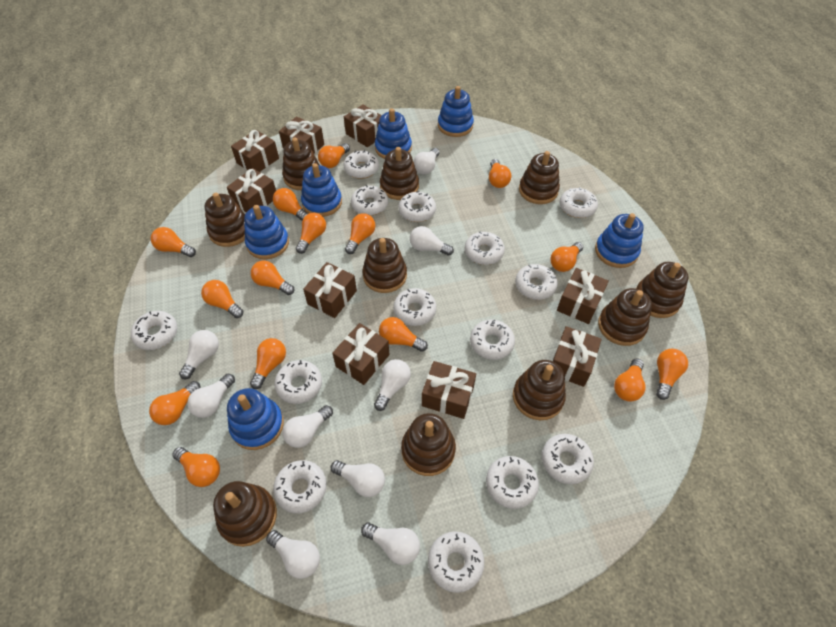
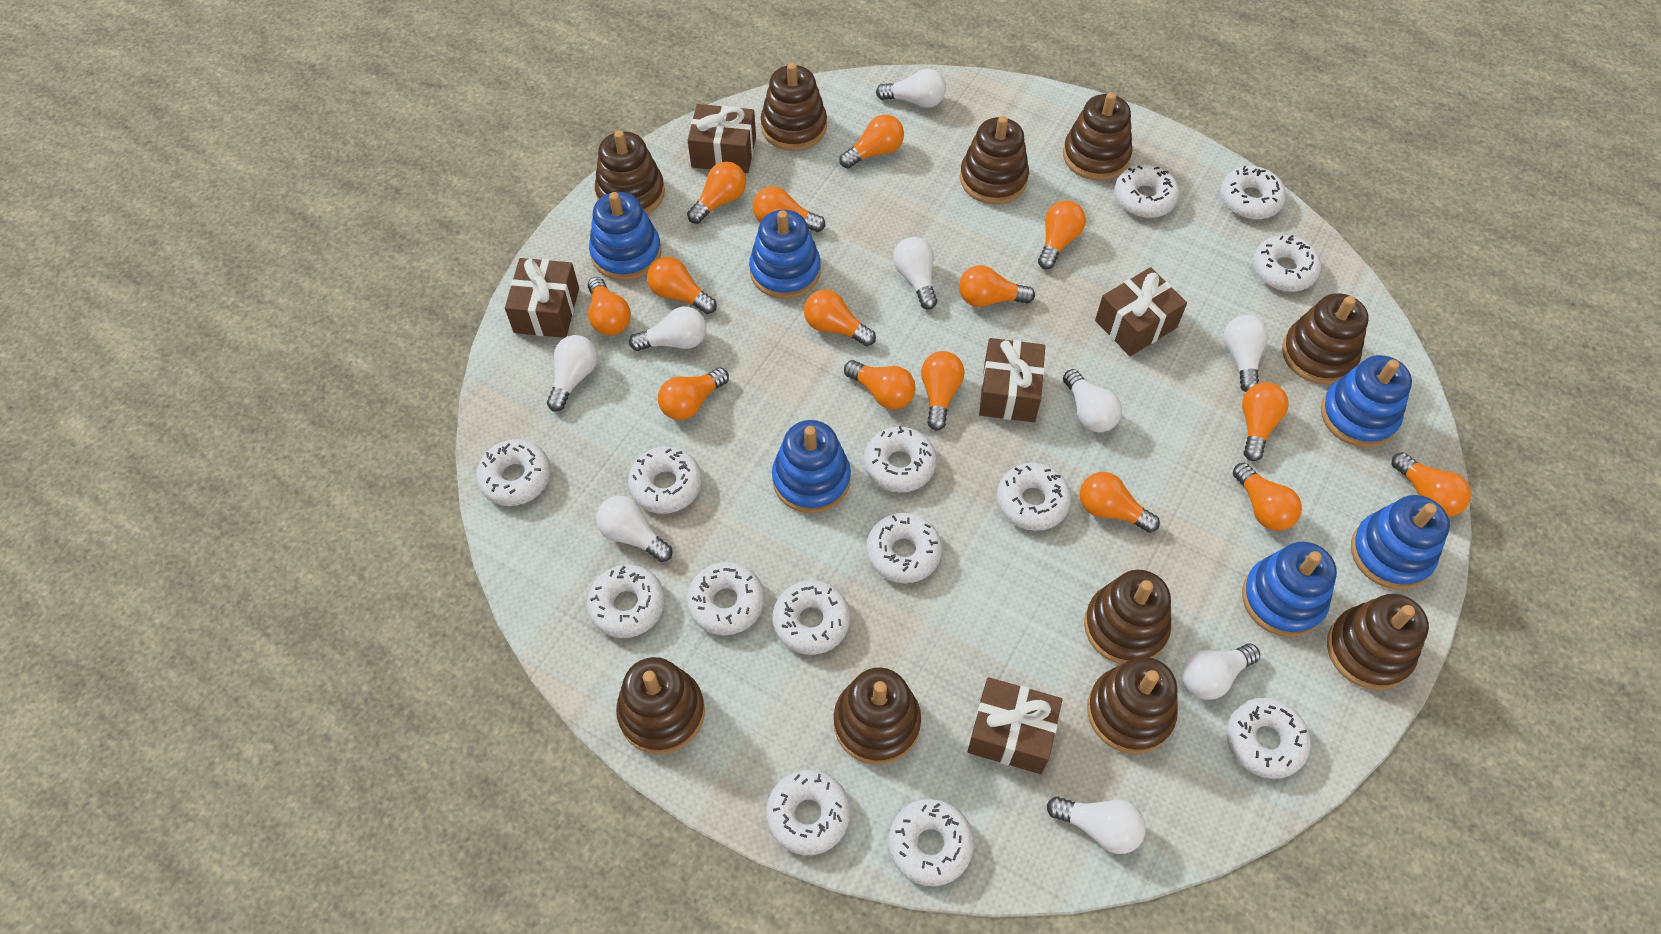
brown gift: 9 -> 5

